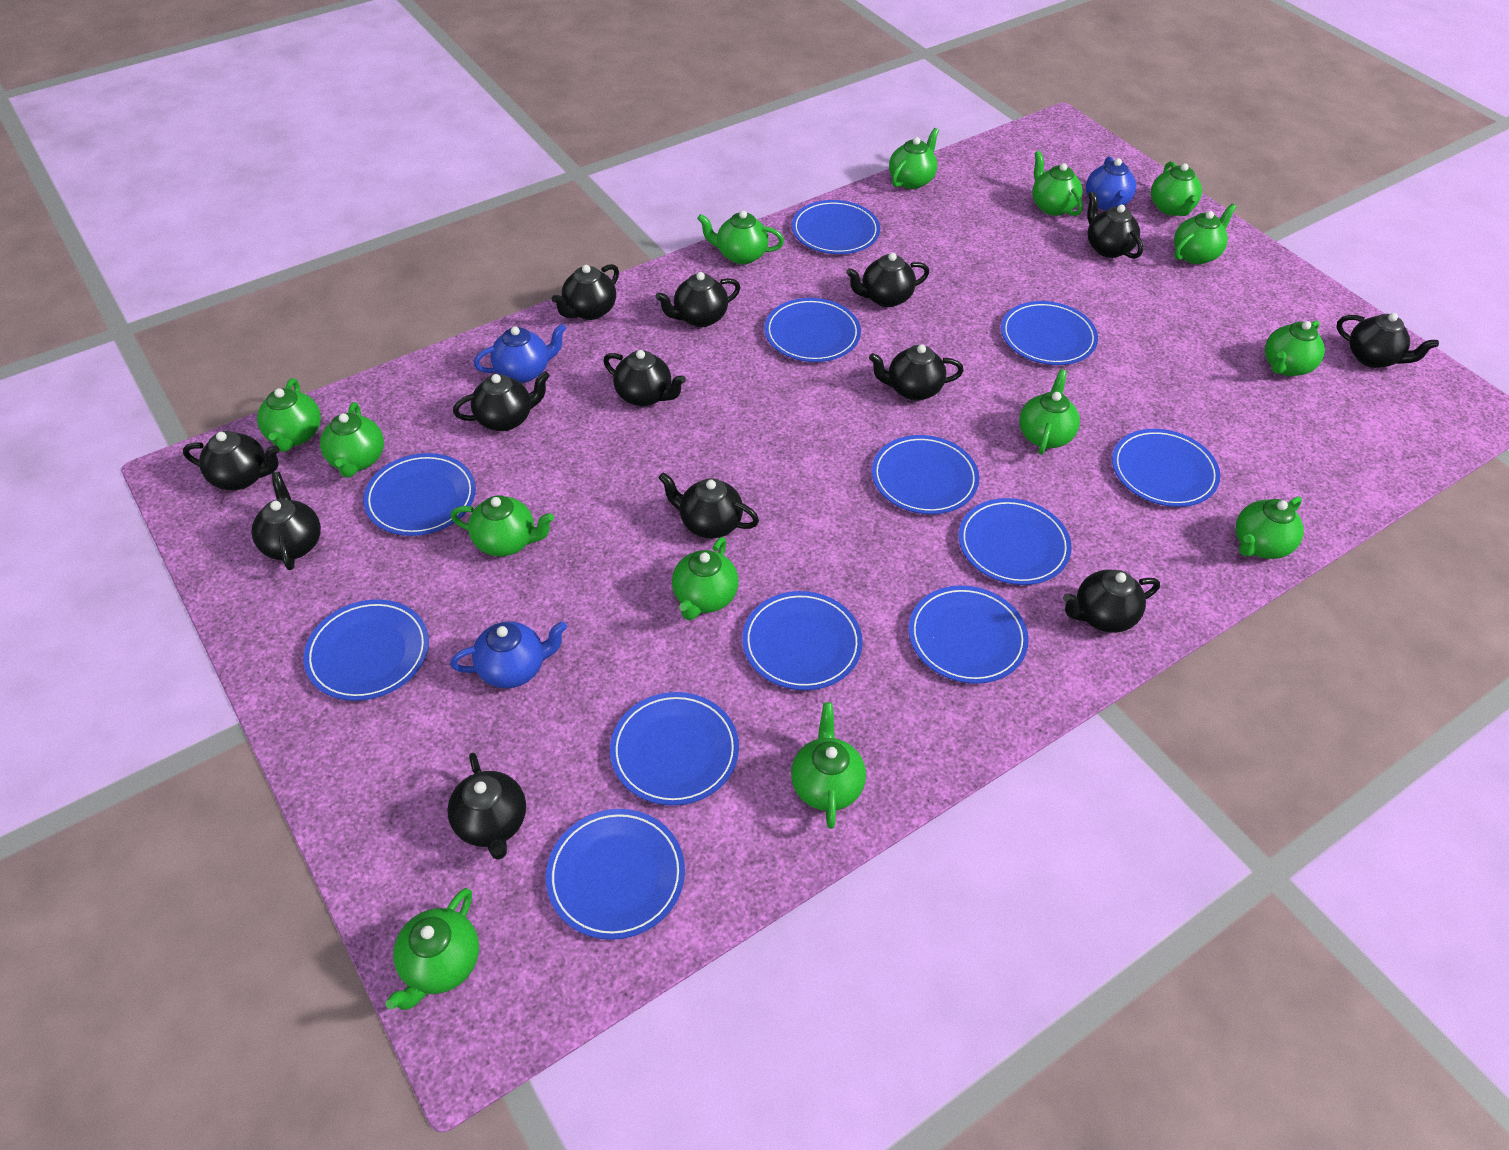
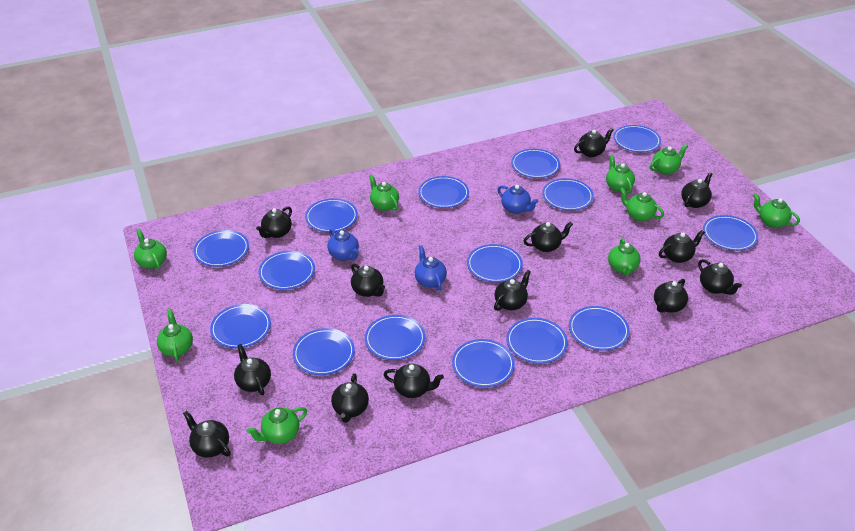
blue plate: 12 -> 15
green teapot: 14 -> 9

